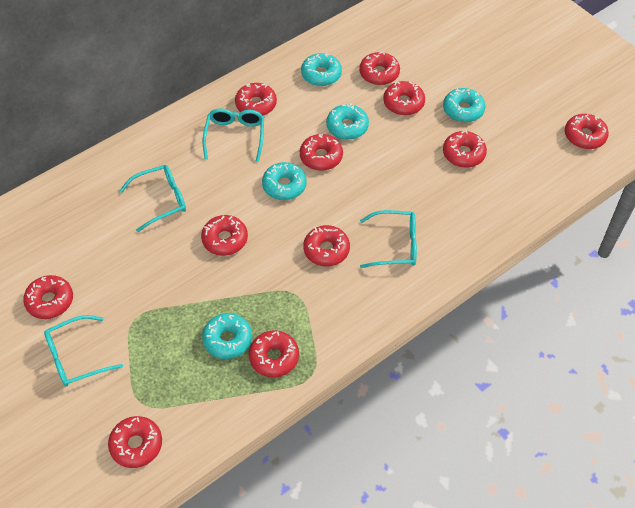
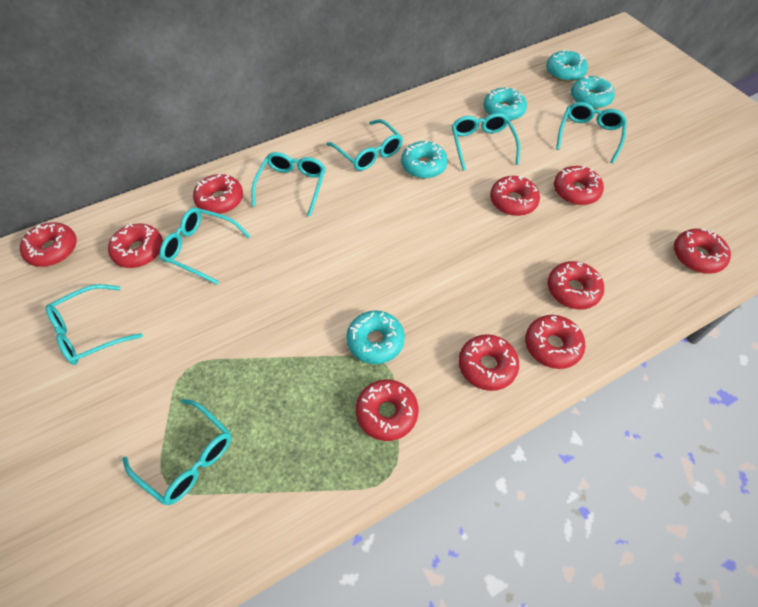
red donut: 11 -> 10
turquoise glasses: 4 -> 7

